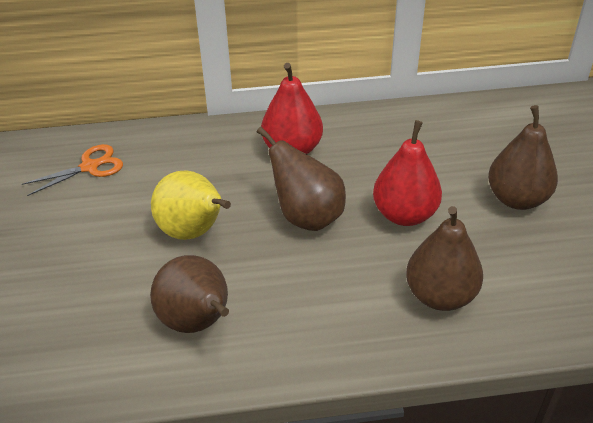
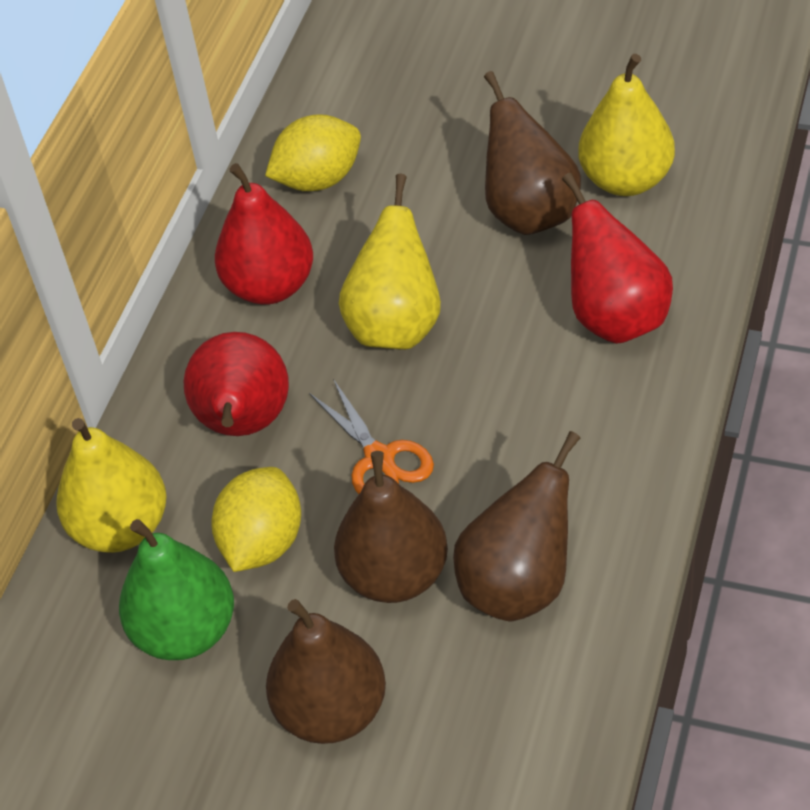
green pear: 0 -> 1
red pear: 2 -> 3
yellow lemon: 0 -> 2
yellow pear: 1 -> 3

